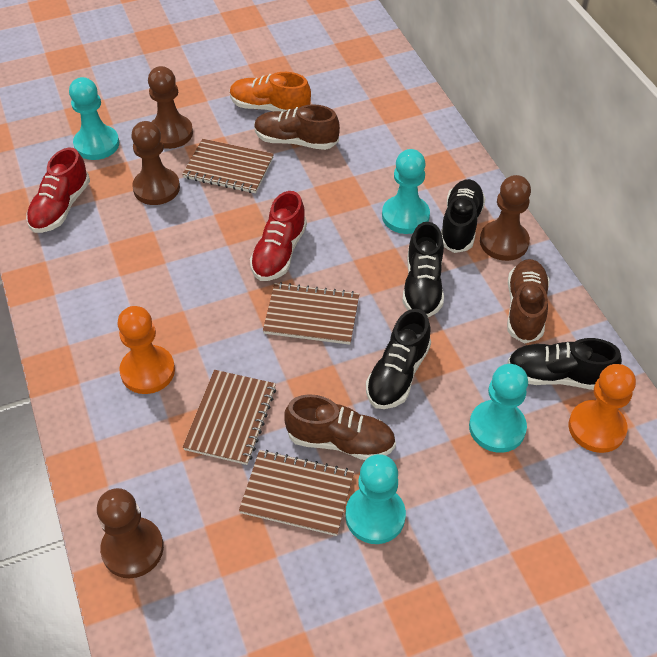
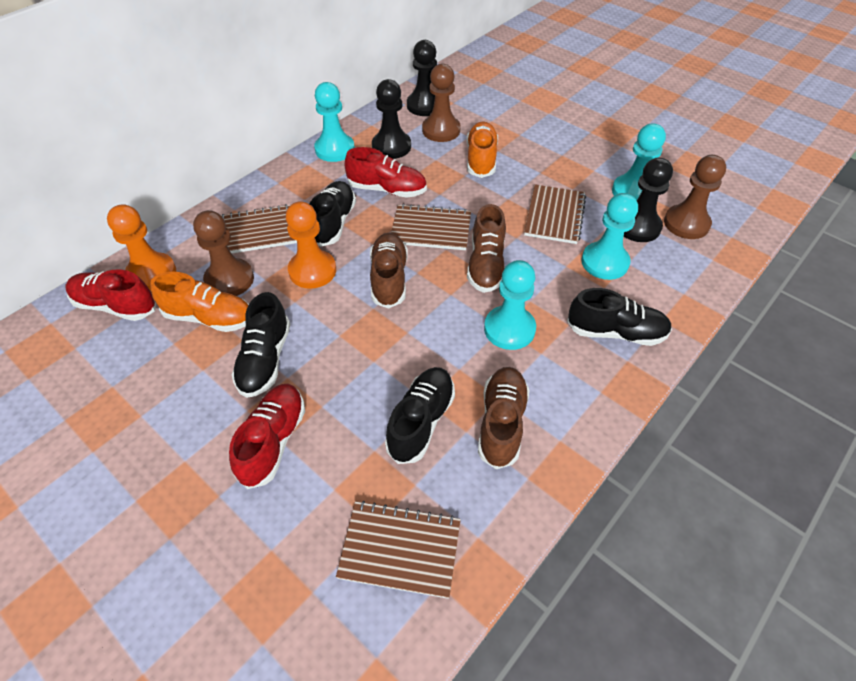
black pawn: 0 -> 3
brown pawn: 4 -> 3
orange shoe: 1 -> 2
red shoe: 2 -> 3

